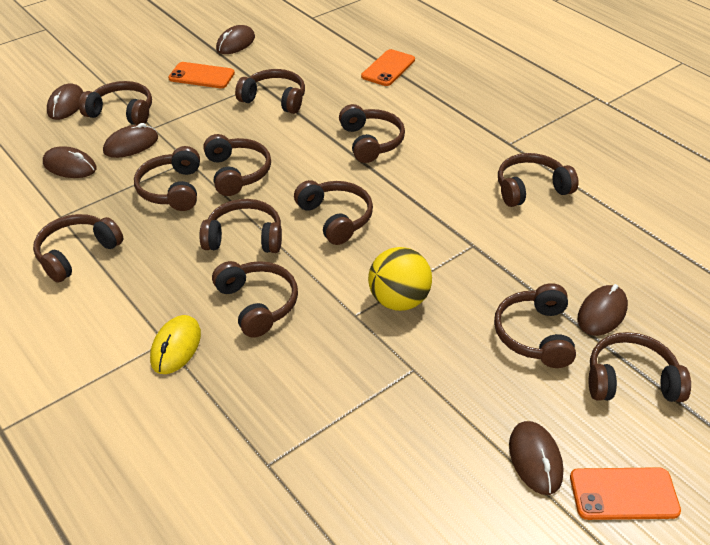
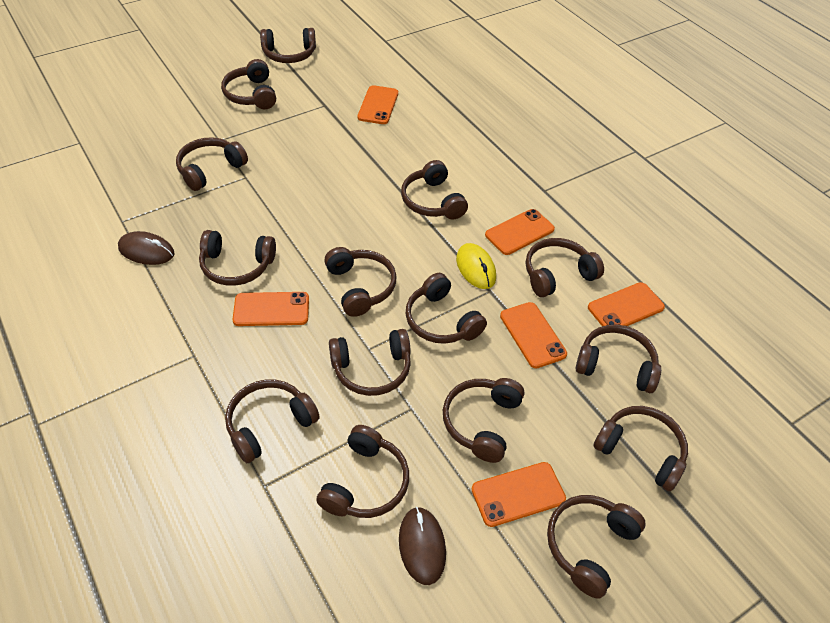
brown headphones: 12 -> 15
brown mouse: 6 -> 2
orange phone: 3 -> 6
yellow ball: 1 -> 0

